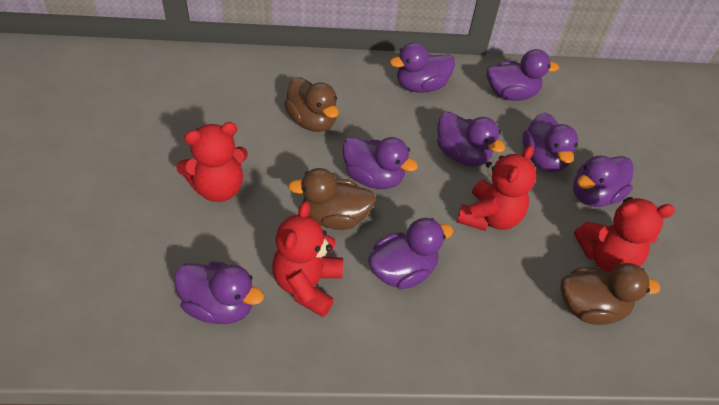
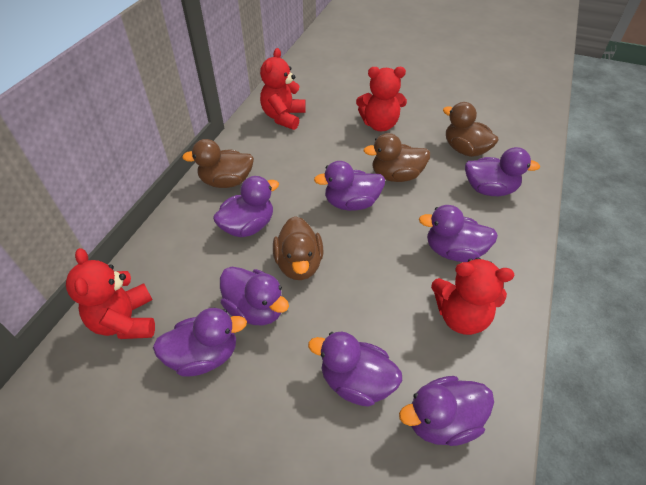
brown duck: 3 -> 4

